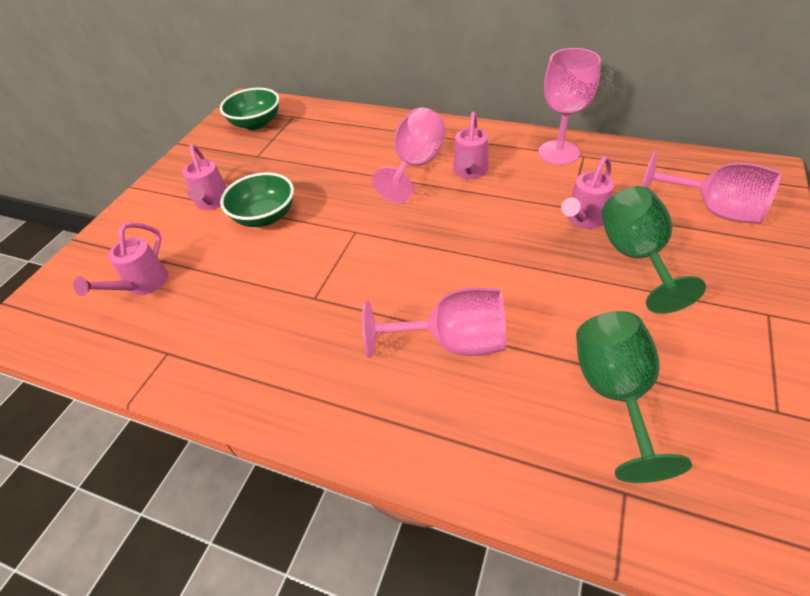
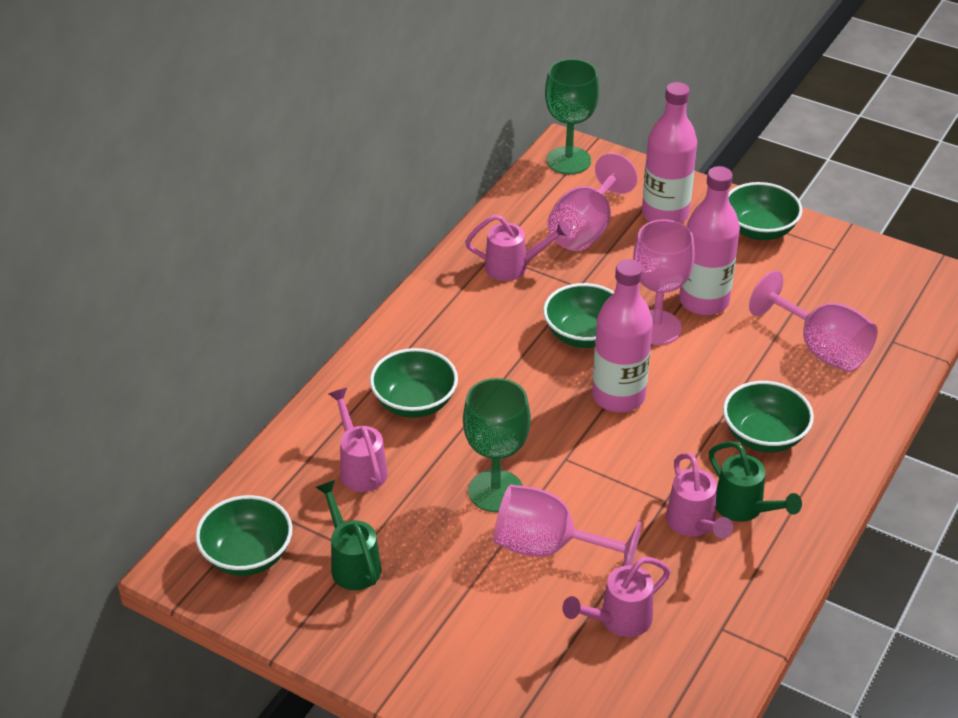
green bowl: 2 -> 5
green watering can: 0 -> 2
pink bottle: 0 -> 3

